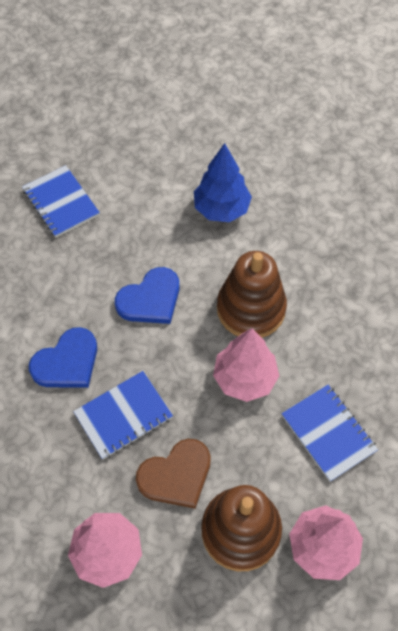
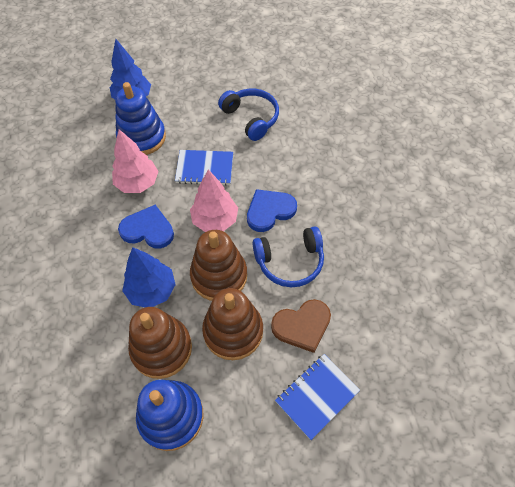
blue headphones: 0 -> 2
blue notebook: 3 -> 2
blue stacking toy: 0 -> 2
blue tree: 1 -> 2
brown stacking toy: 2 -> 3
pink tree: 3 -> 2

